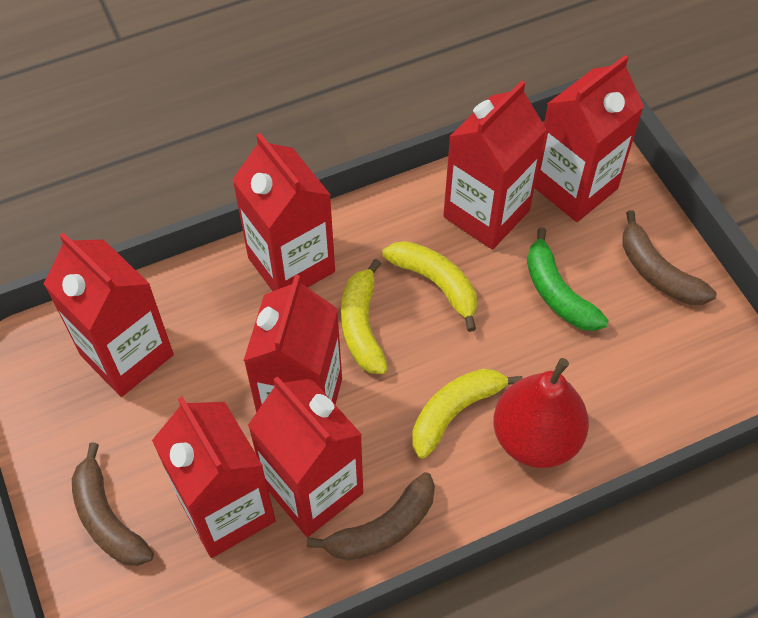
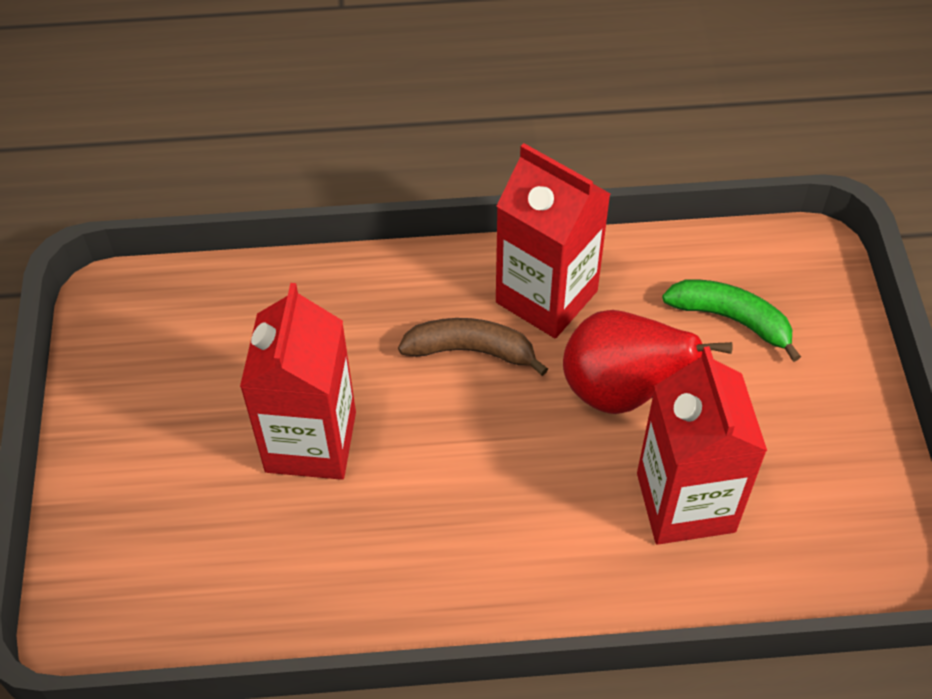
brown banana: 3 -> 1
red carton: 7 -> 3
yellow banana: 3 -> 0

